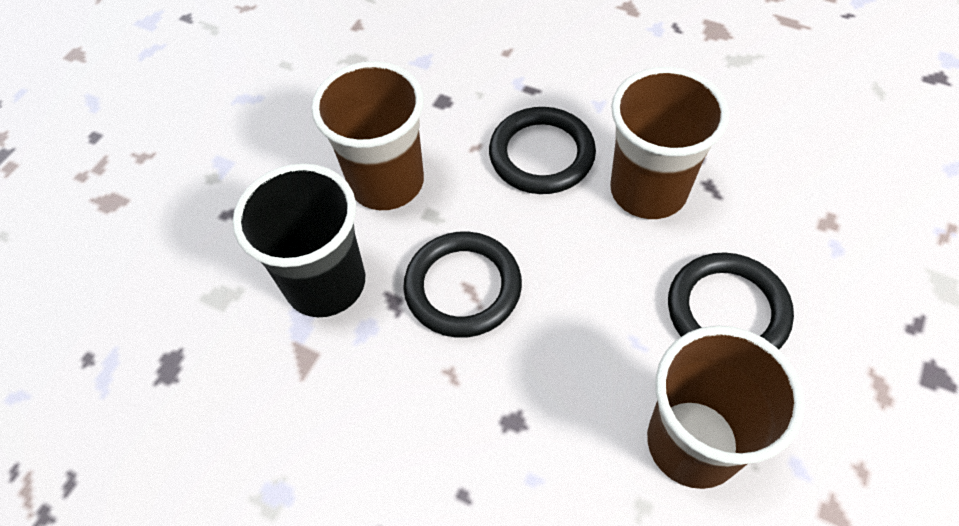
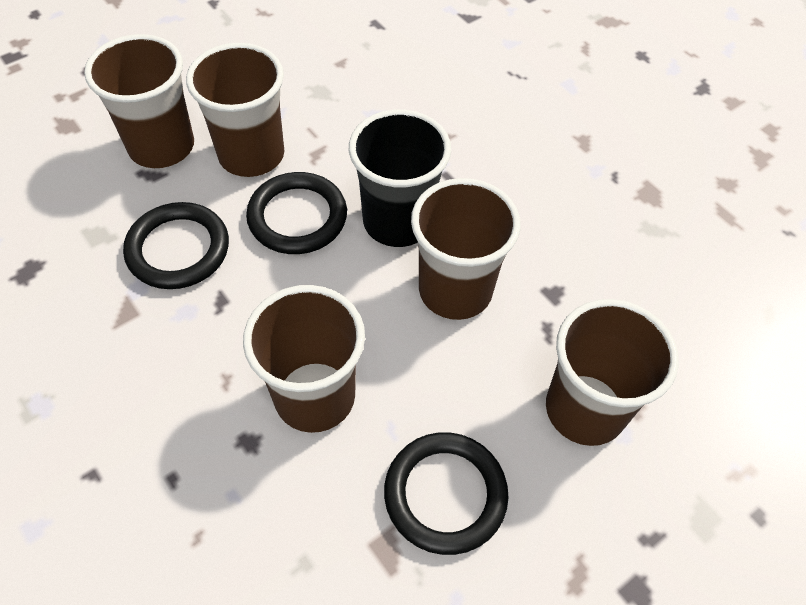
brown cup: 3 -> 5

